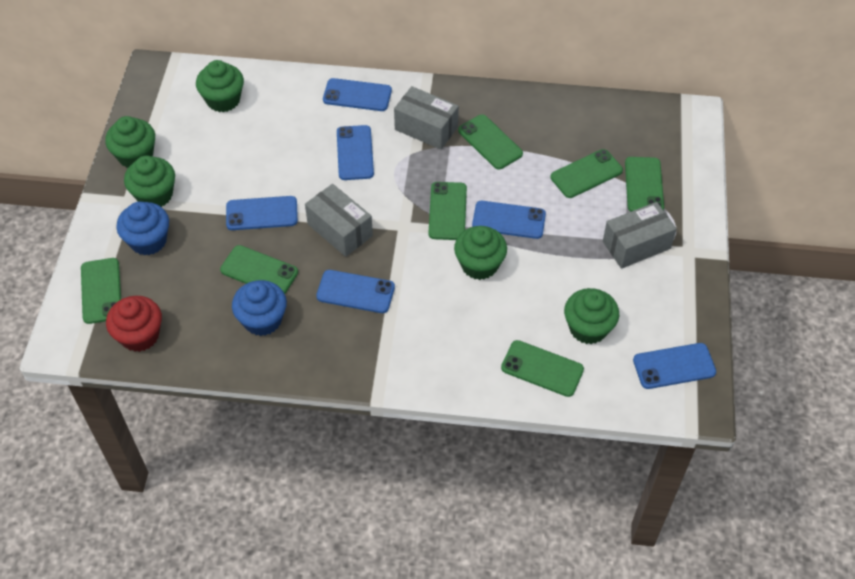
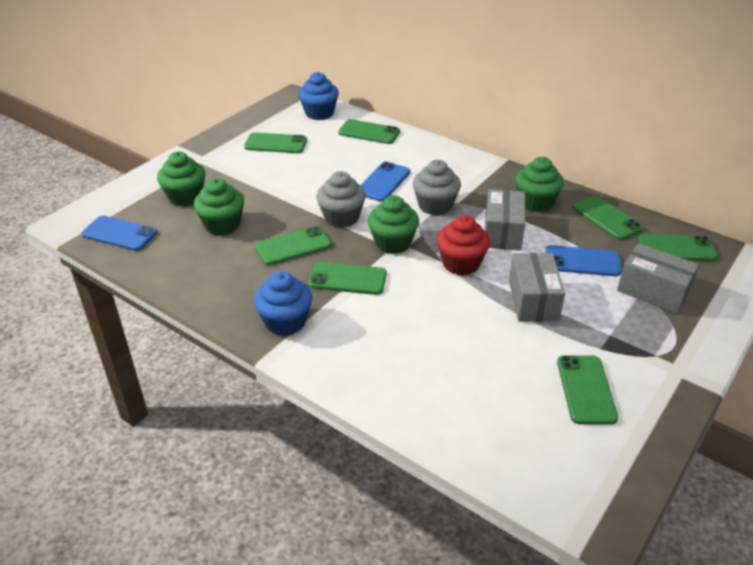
blue phone: 6 -> 3
green cupcake: 5 -> 4
grey cupcake: 0 -> 2

